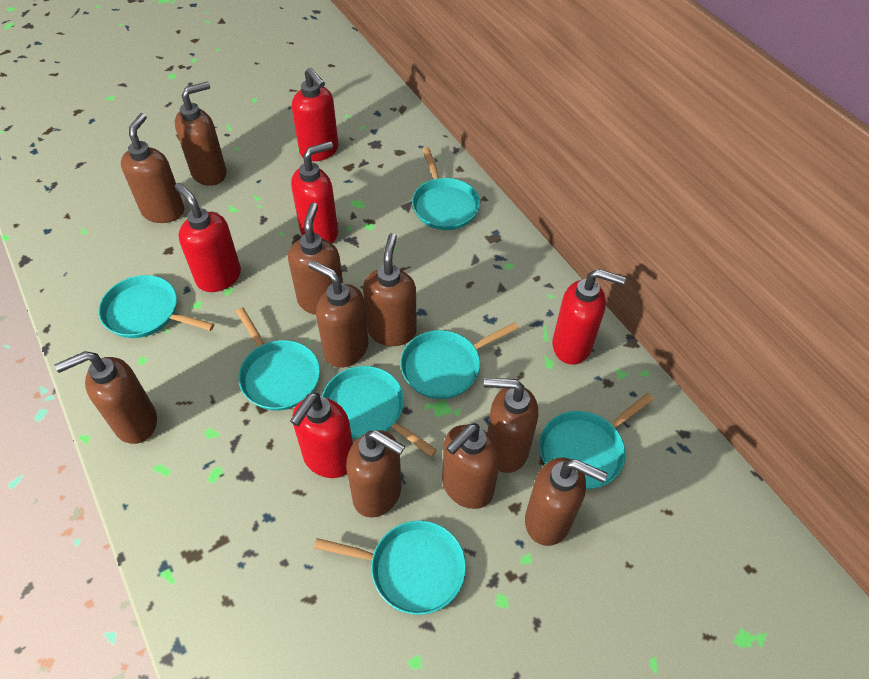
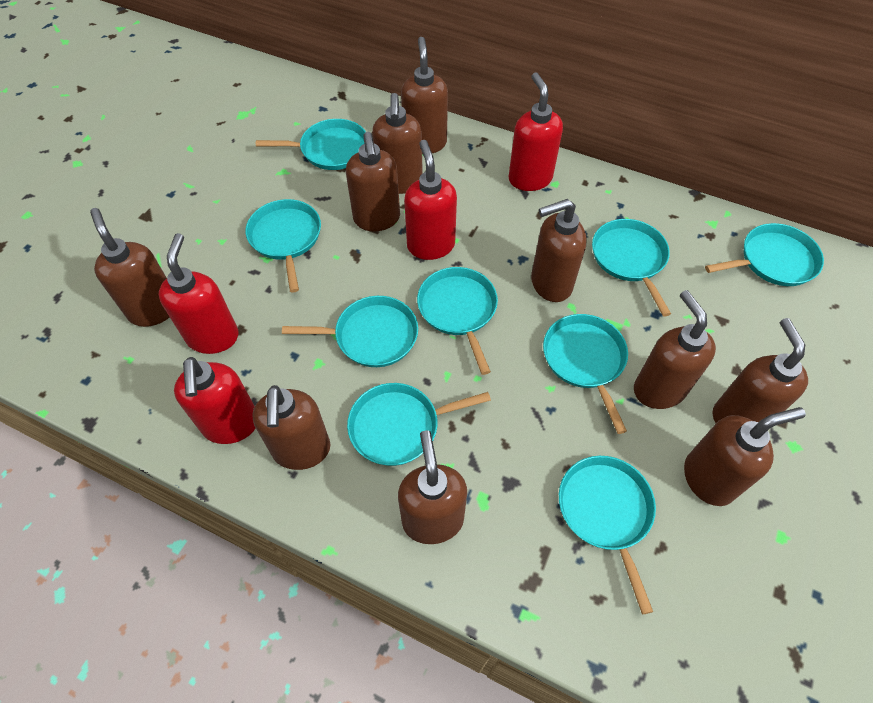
red soap dispenser: 5 -> 4
turquoise pan: 7 -> 9

